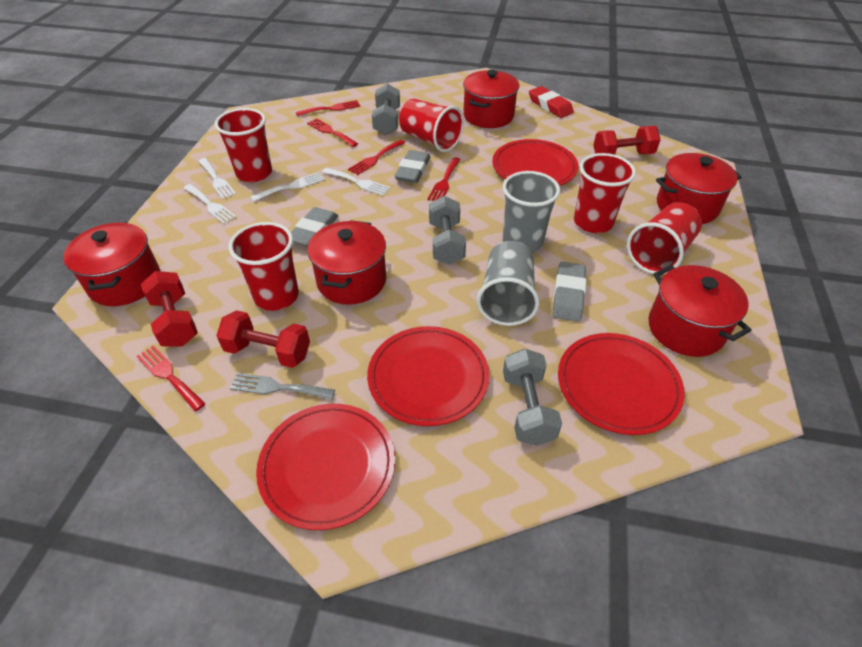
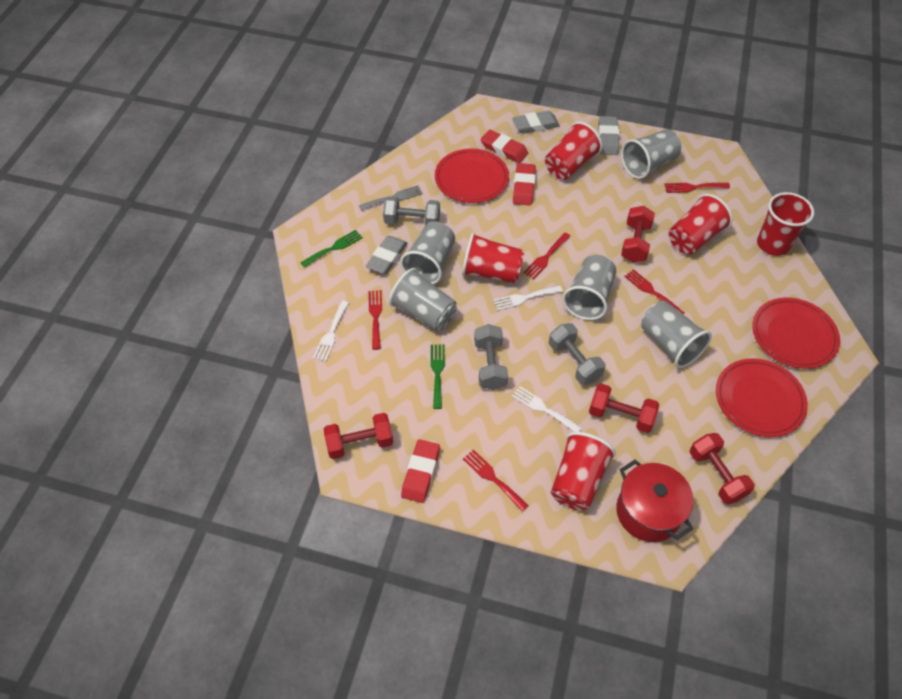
green fork: 0 -> 2
grey cup: 2 -> 5
red dumbbell: 3 -> 4
red eraser: 1 -> 3
red plate: 4 -> 3
red pot: 5 -> 1
white fork: 4 -> 3

